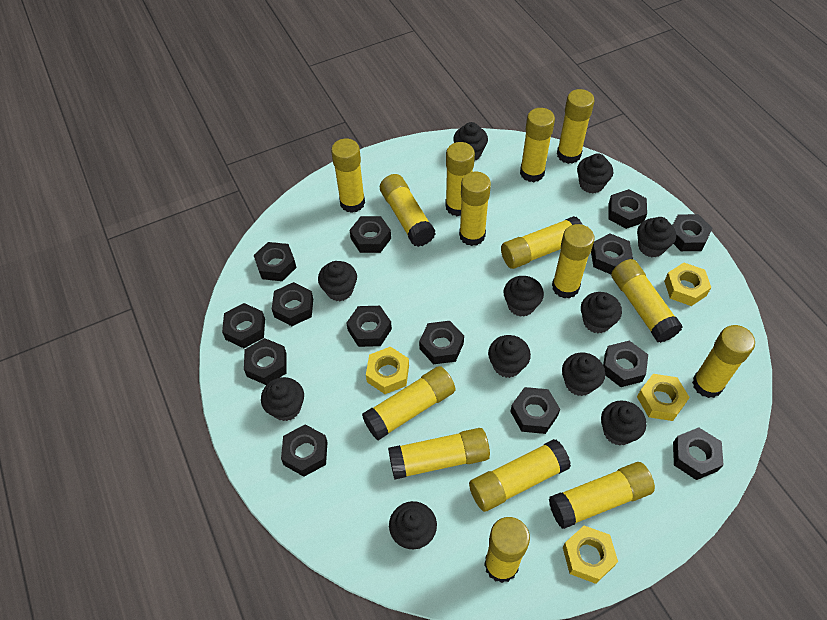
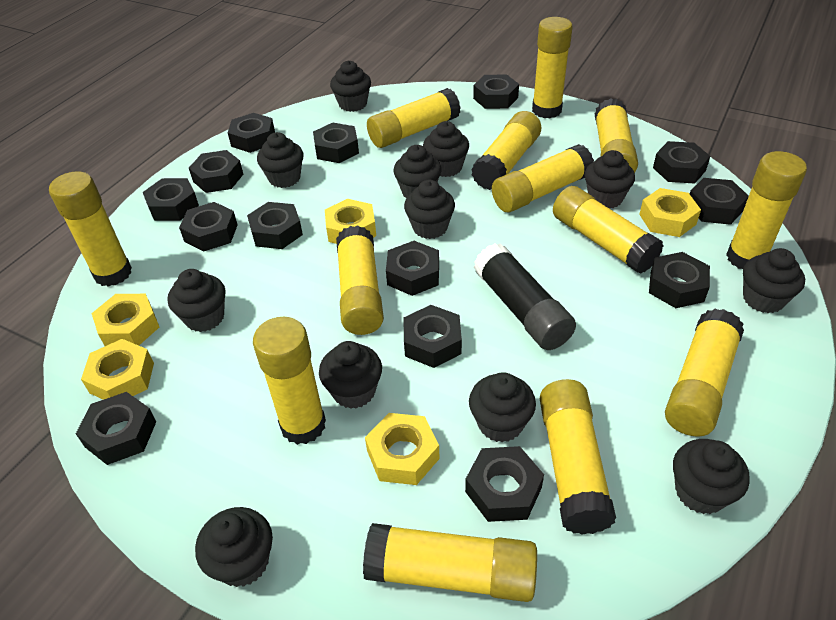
black cupcake: 11 -> 12
black glue stick: 0 -> 1
yellow glue stick: 15 -> 13
yellow nut: 4 -> 5

